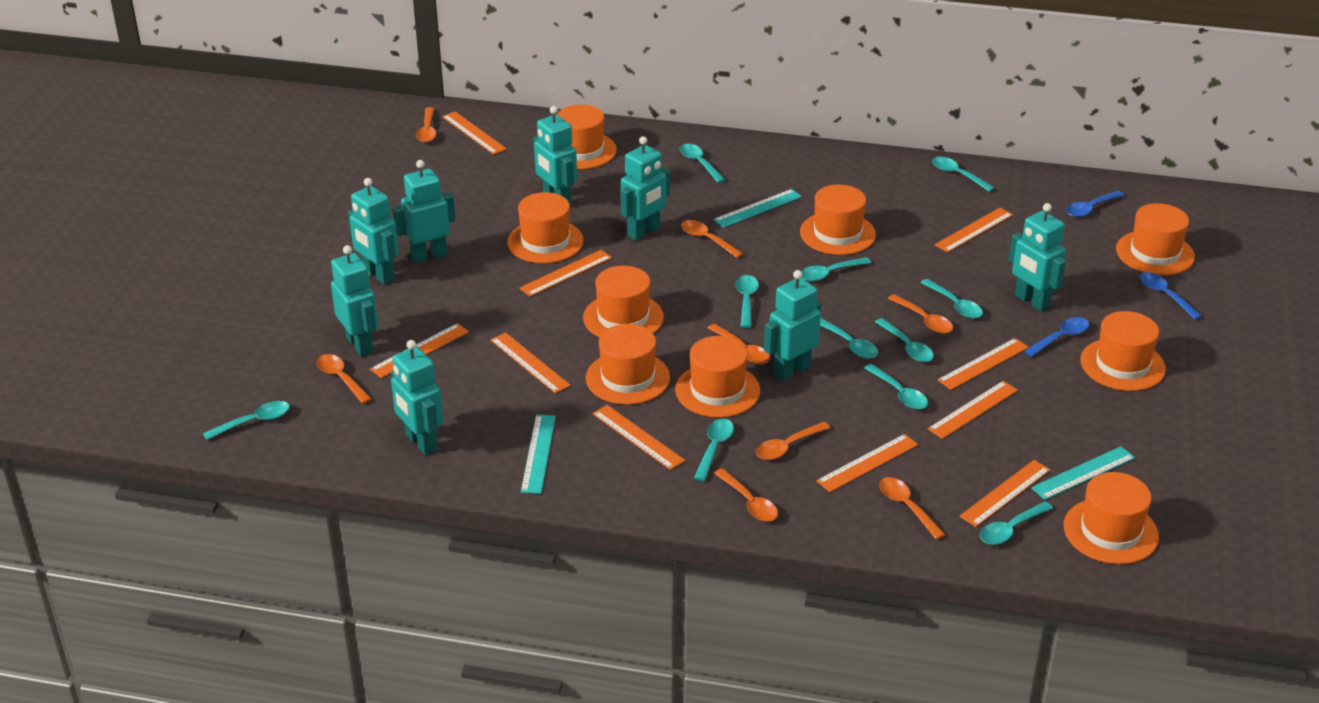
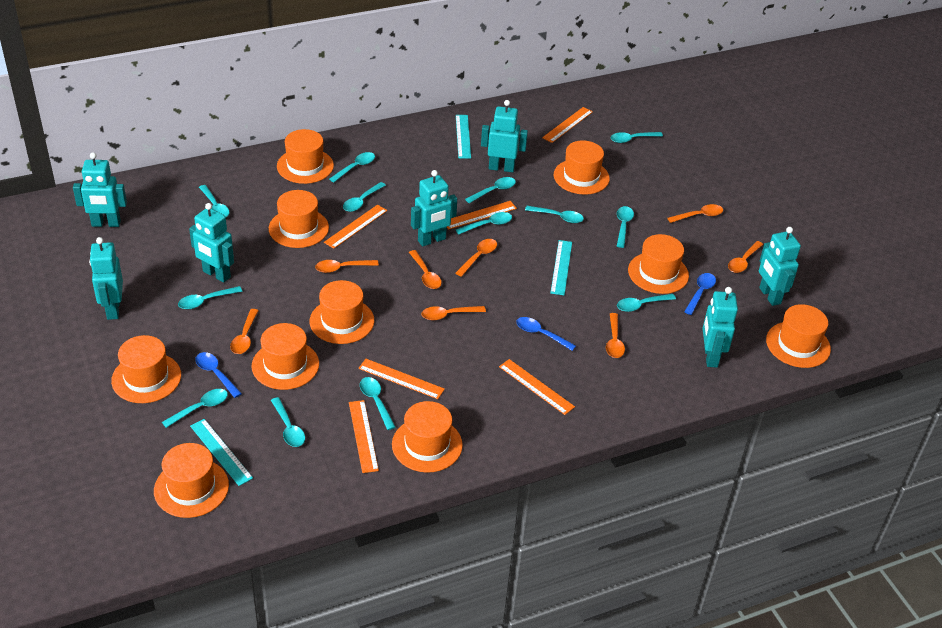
orange hat: 9 -> 10
orange ruler: 10 -> 6
turquoise robot: 8 -> 7
turquoise spoon: 11 -> 13

